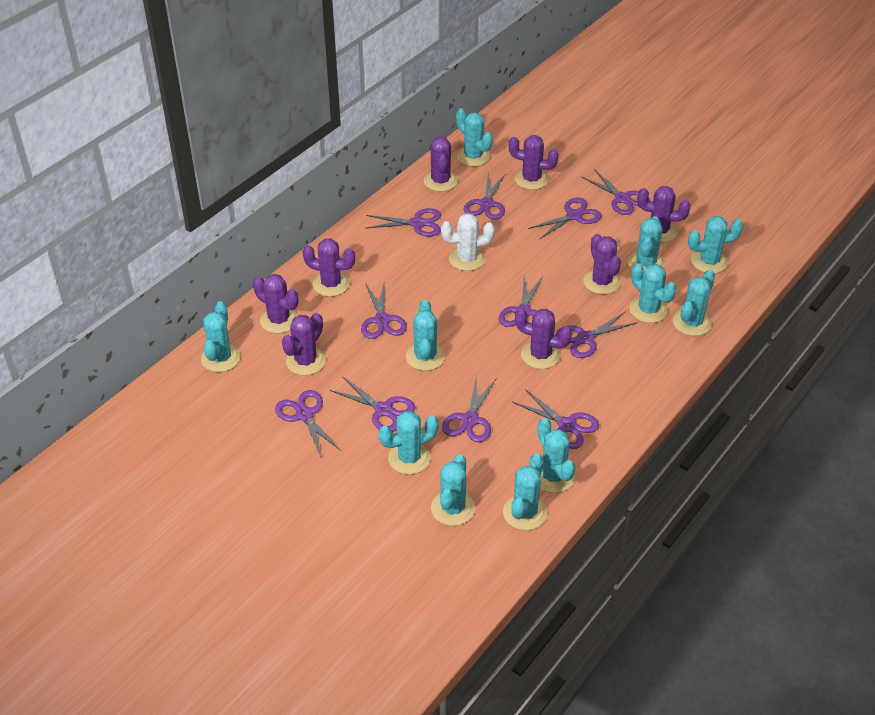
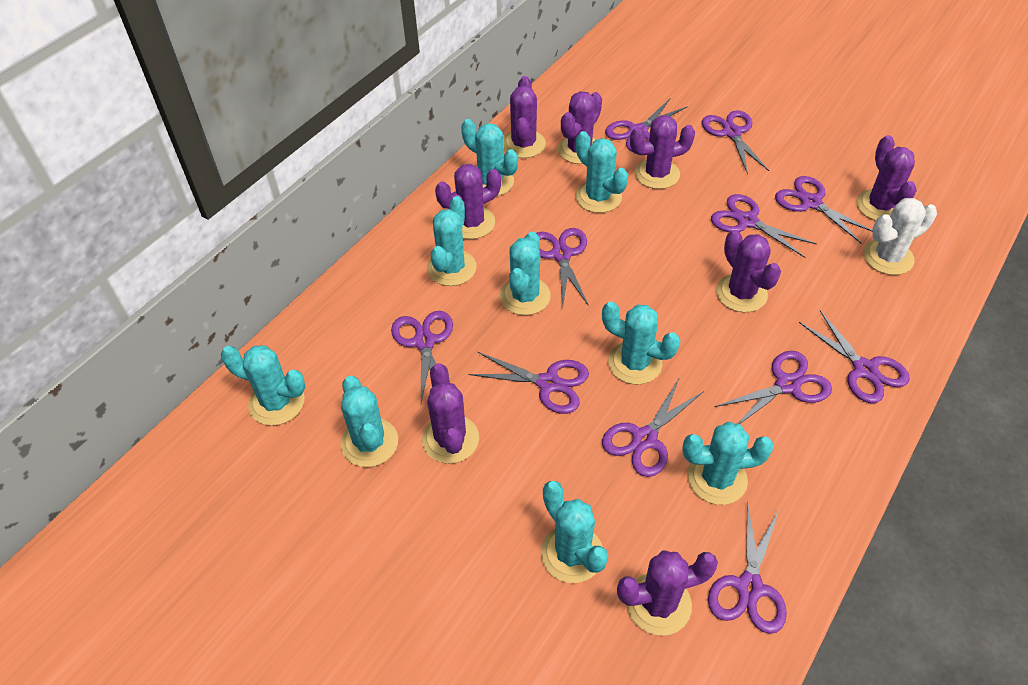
turquoise cactus: 11 -> 9

